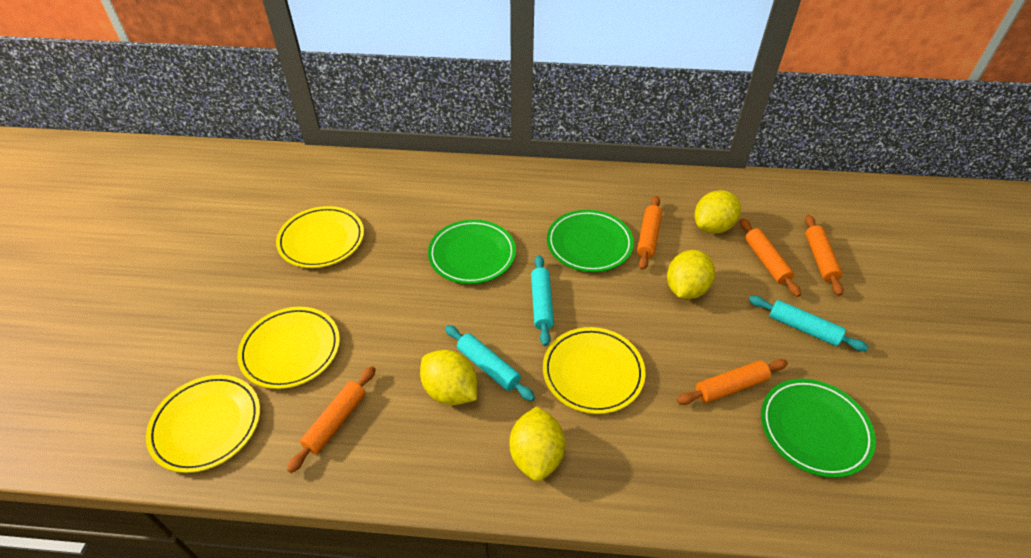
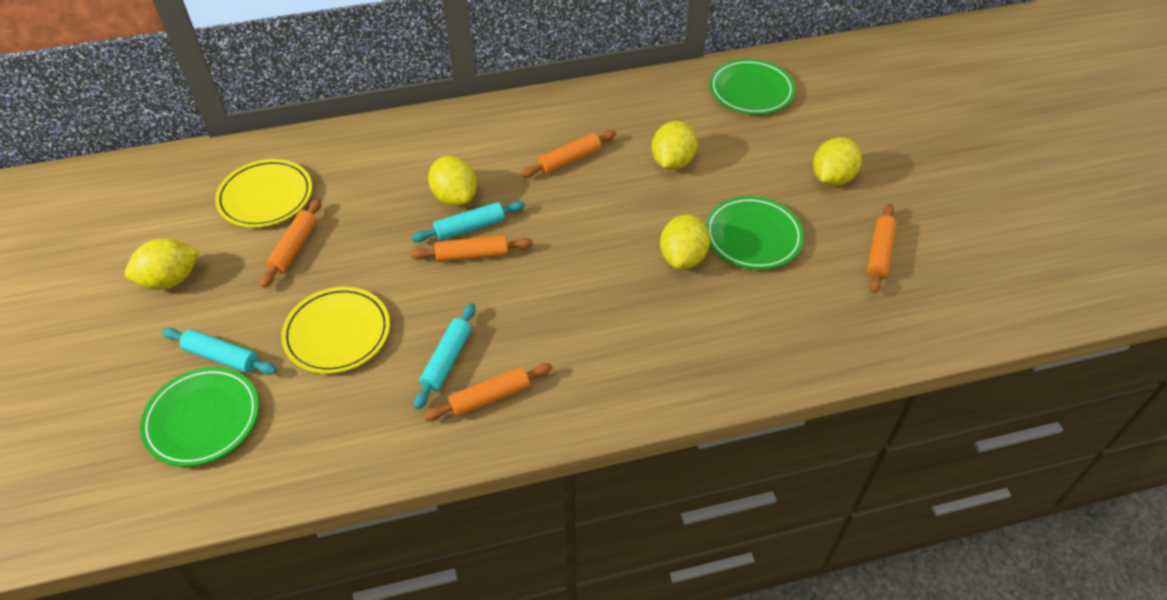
yellow lemon: 4 -> 5
yellow plate: 4 -> 2

